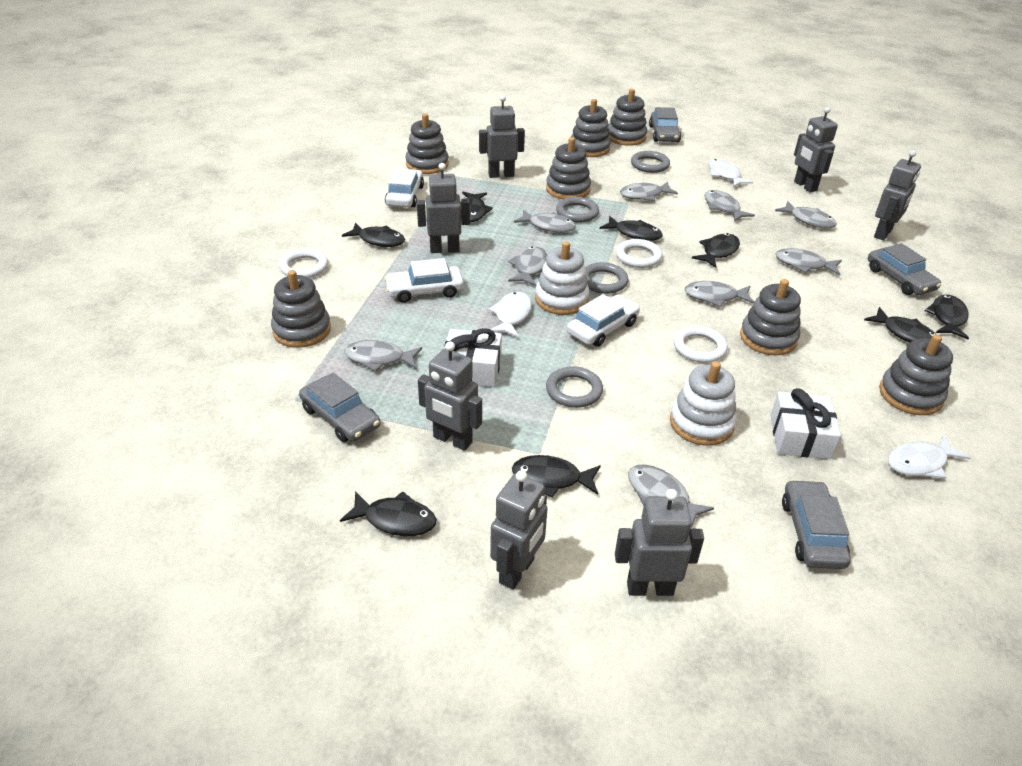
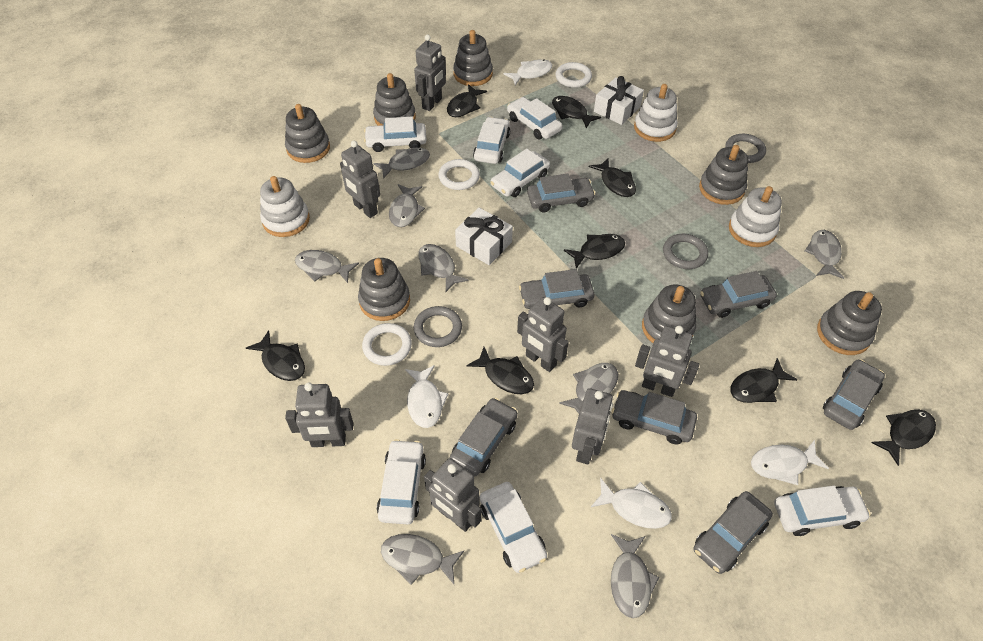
grey car: 4 -> 7
grey fish: 9 -> 8
grey ring: 4 -> 3
white car: 3 -> 7
white fish: 3 -> 4
white stacking toy: 2 -> 3

